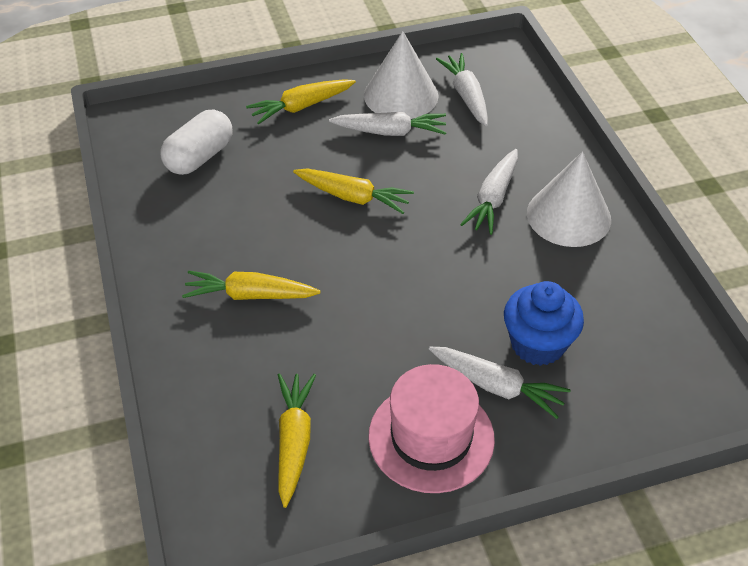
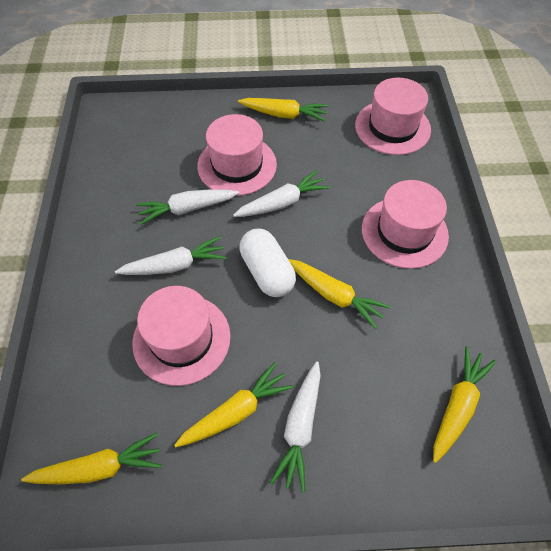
blue cupcake: 1 -> 0
pink hat: 1 -> 4
white cone: 2 -> 0
yellow carrot: 4 -> 5

